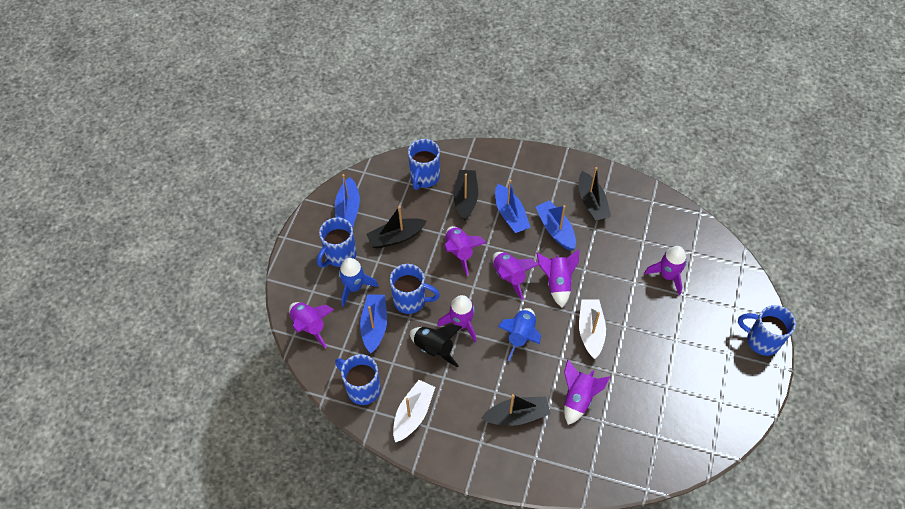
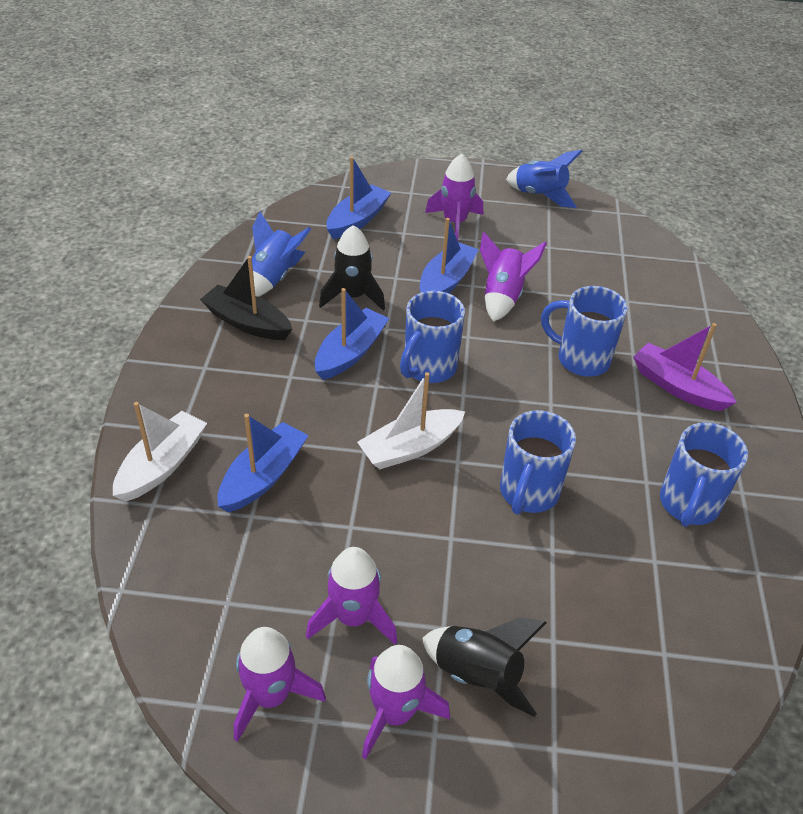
black boat: 4 -> 1
black rocket: 1 -> 2
blue mug: 5 -> 4
purple boat: 0 -> 1
purple rocket: 7 -> 5

